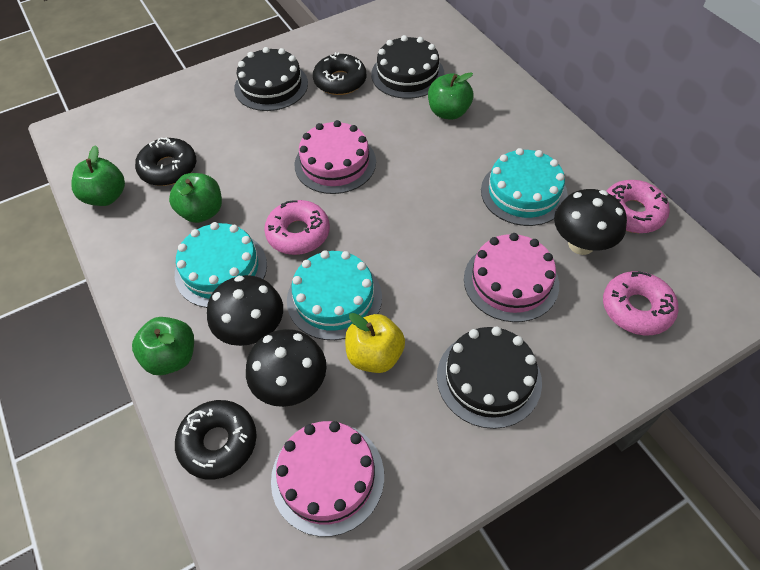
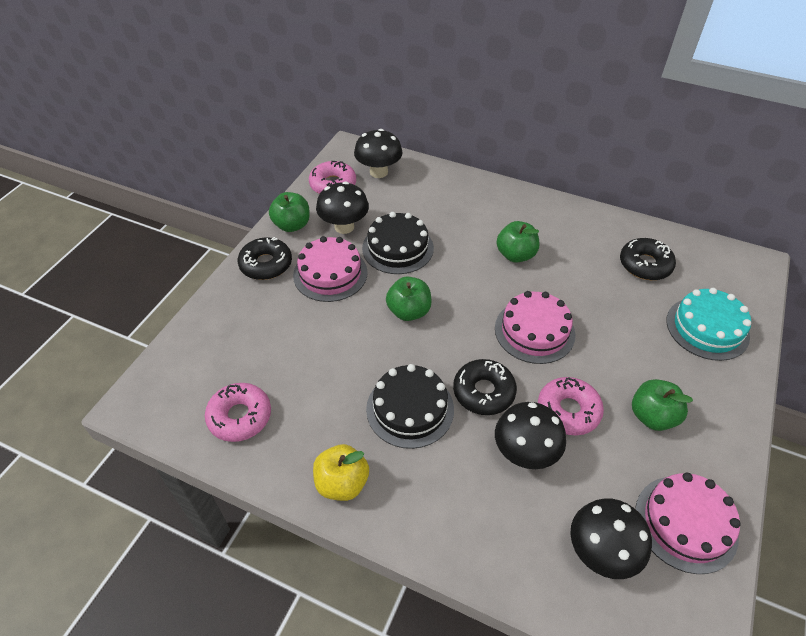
black cake: 3 -> 2
black mushroom: 3 -> 4
turquoise cake: 3 -> 1

